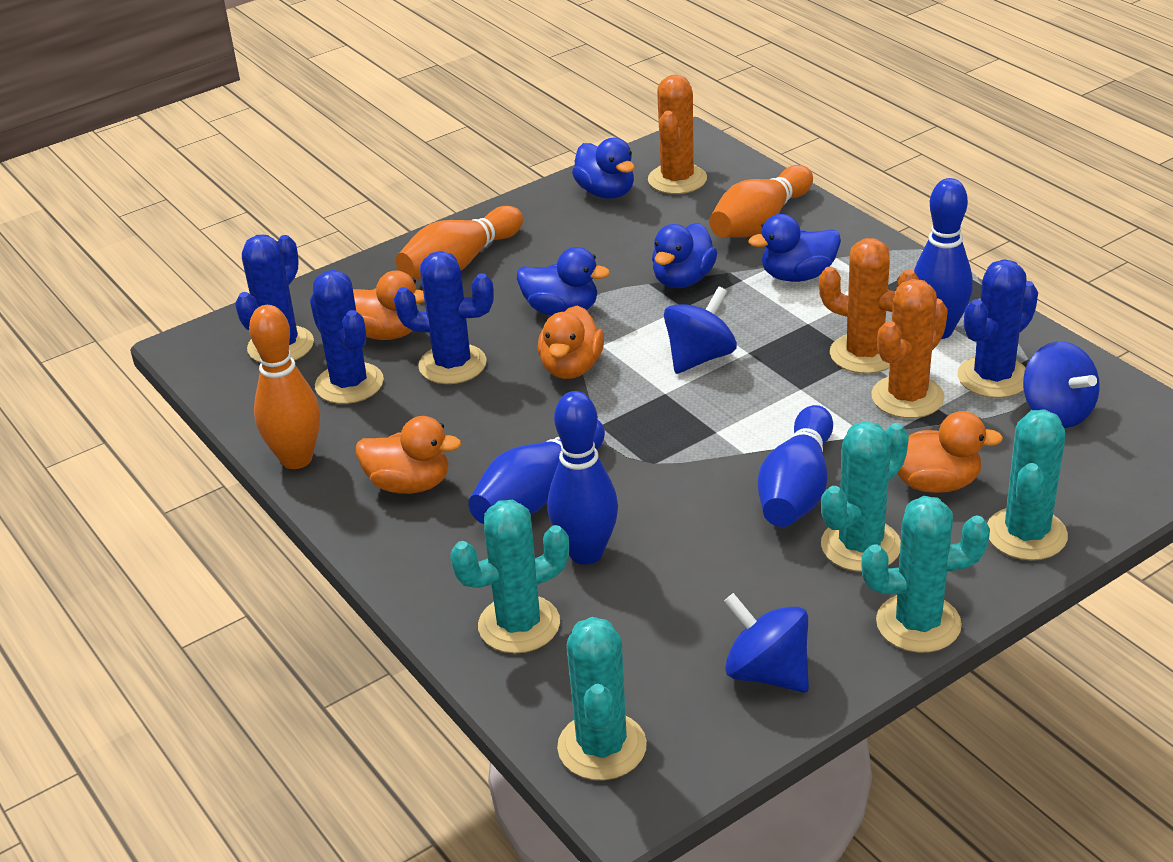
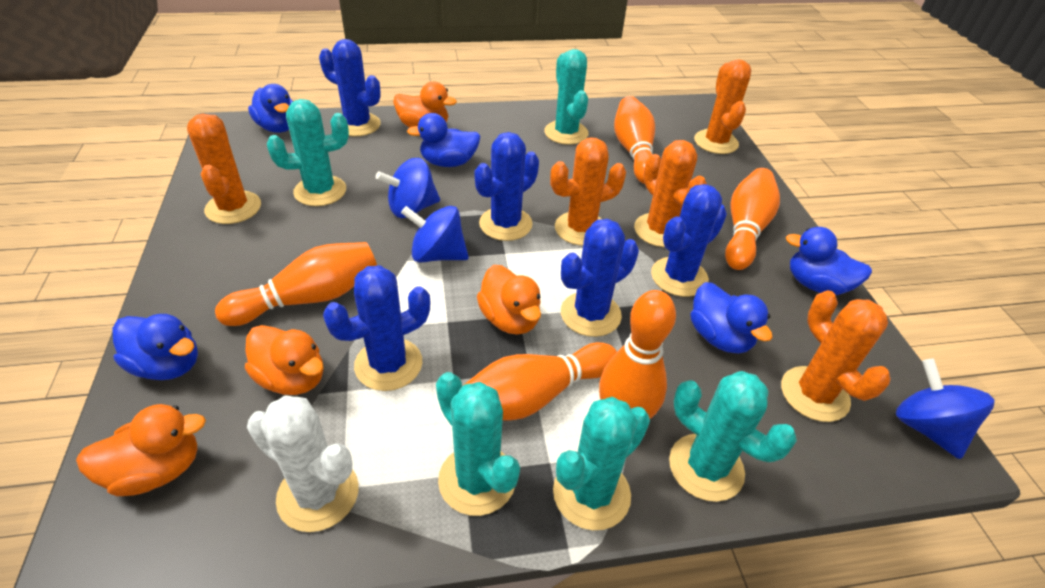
blue bowling pin: 4 -> 0
blue cactus: 4 -> 5
blue duck: 4 -> 5
orange bowling pin: 3 -> 5
orange cactus: 3 -> 5
white cactus: 0 -> 1

